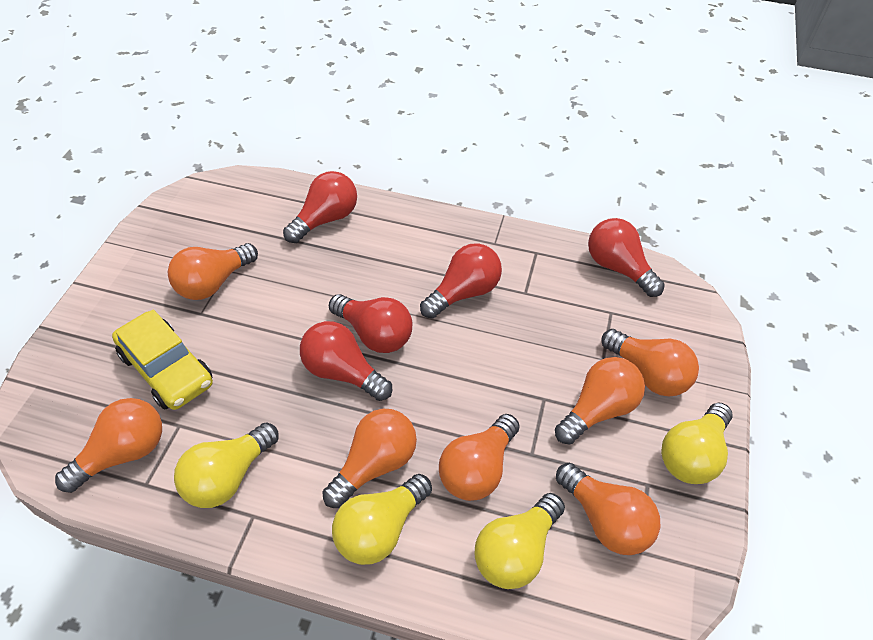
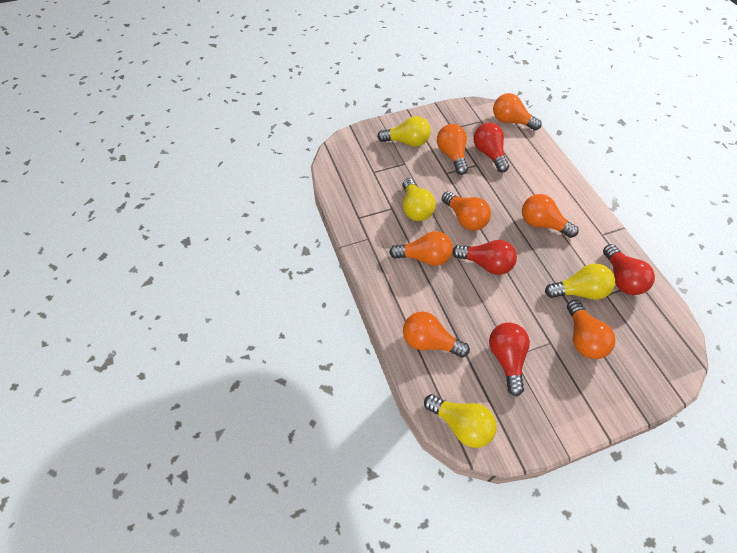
red light bulb: 5 -> 4
yellow car: 1 -> 0

